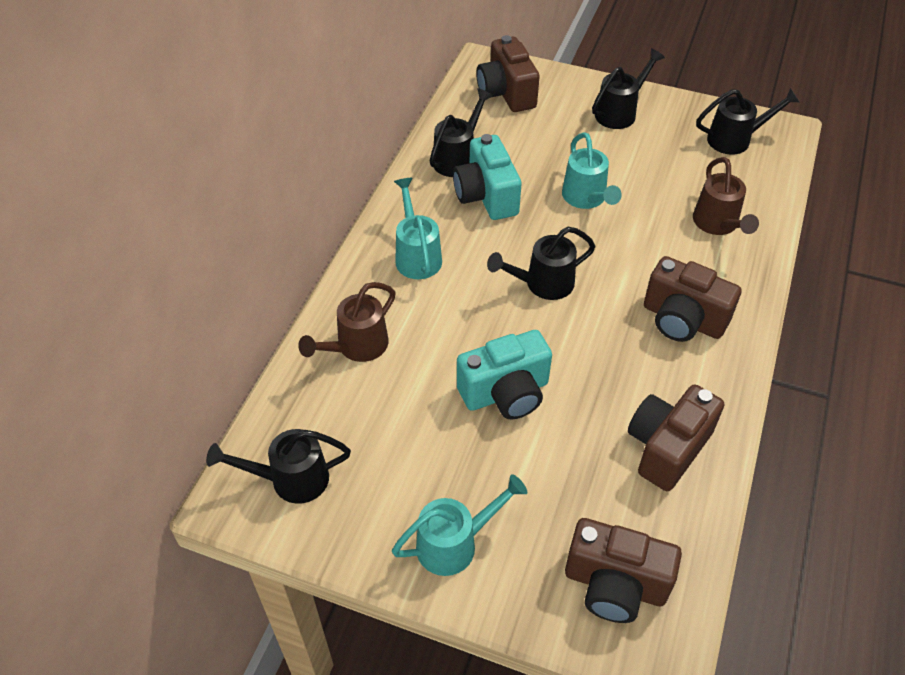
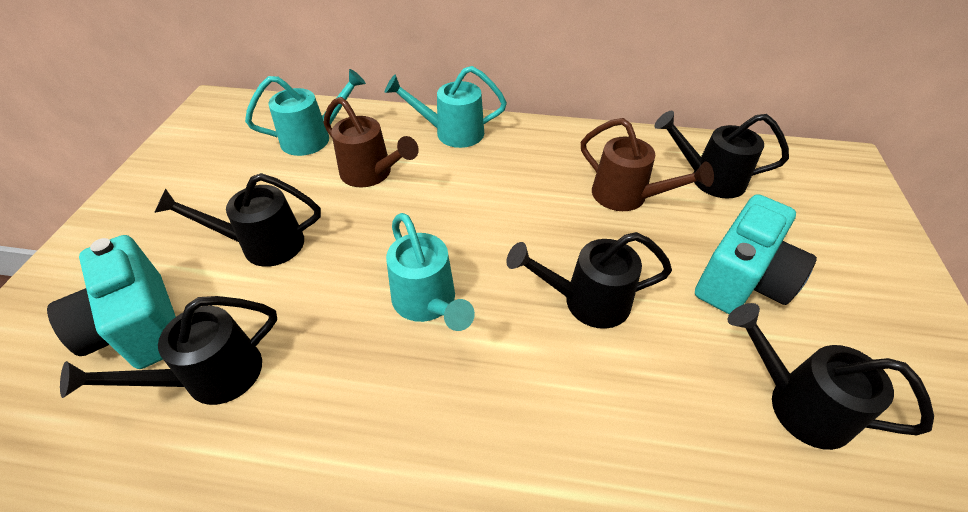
brown camera: 4 -> 0

